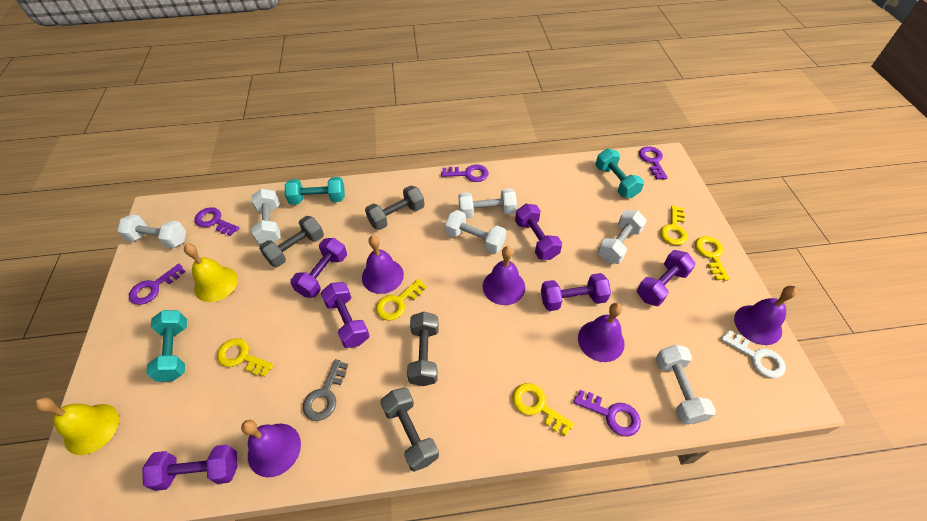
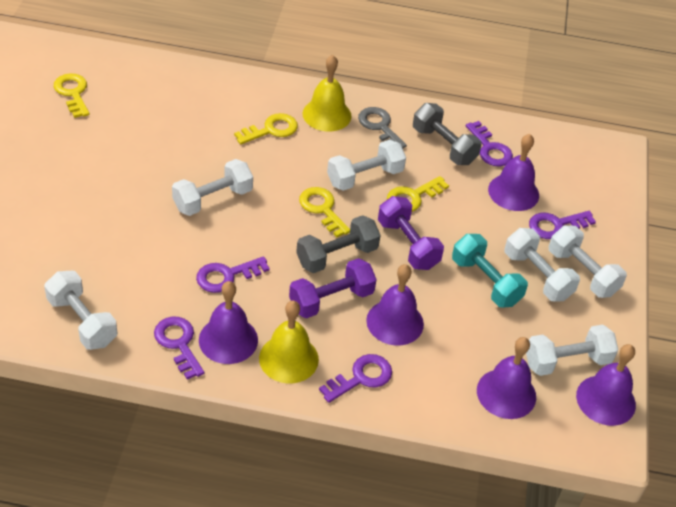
grey dumbbell: 4 -> 2
purple dumbbell: 6 -> 2
turquoise dumbbell: 3 -> 1
white key: 1 -> 0
yellow key: 5 -> 4

